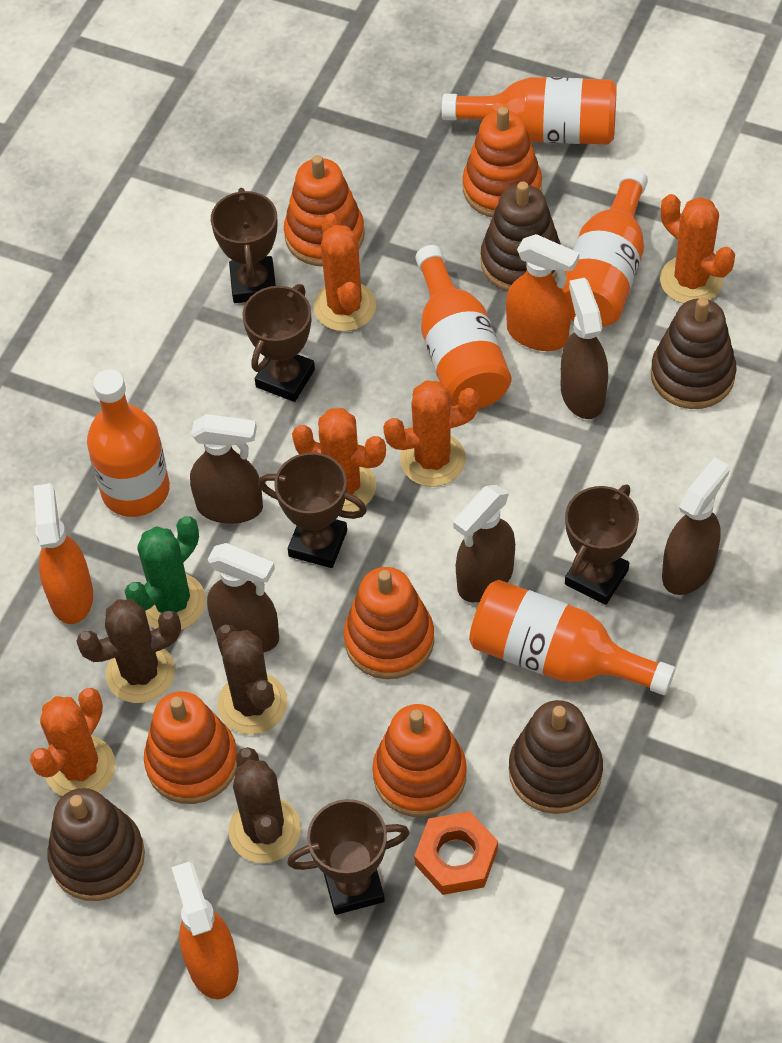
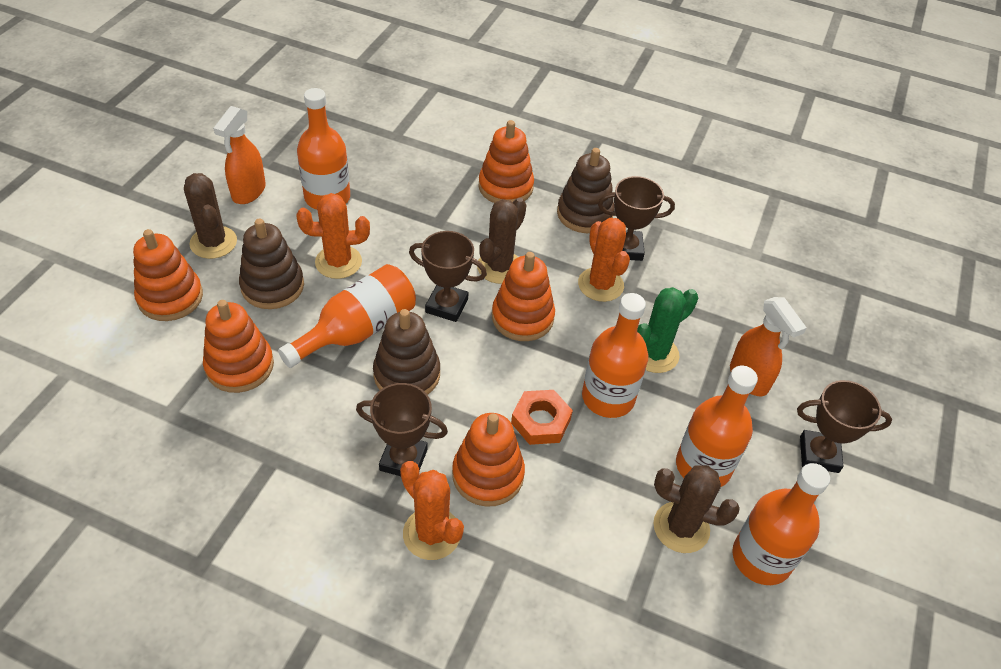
brown spray bottle: 5 -> 0
brown stacking toy: 4 -> 3
brown trophy: 5 -> 4
orange cactus: 5 -> 3
orange spray bottle: 3 -> 2

